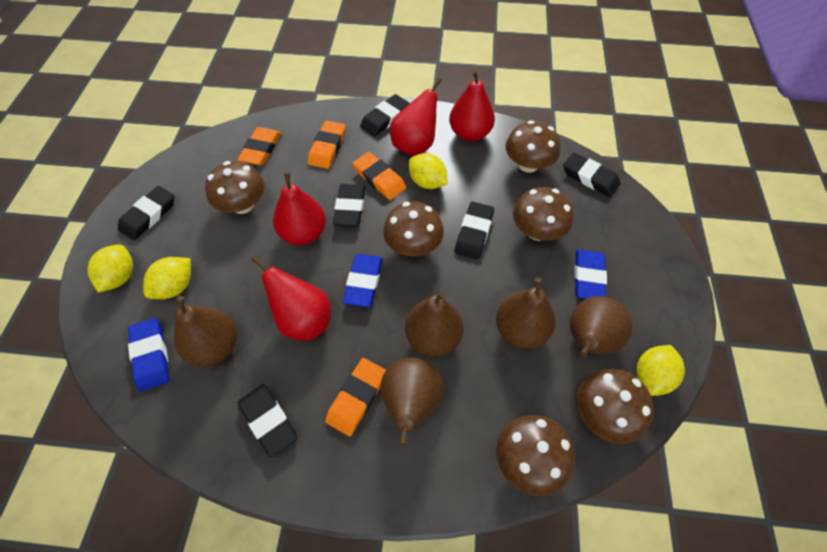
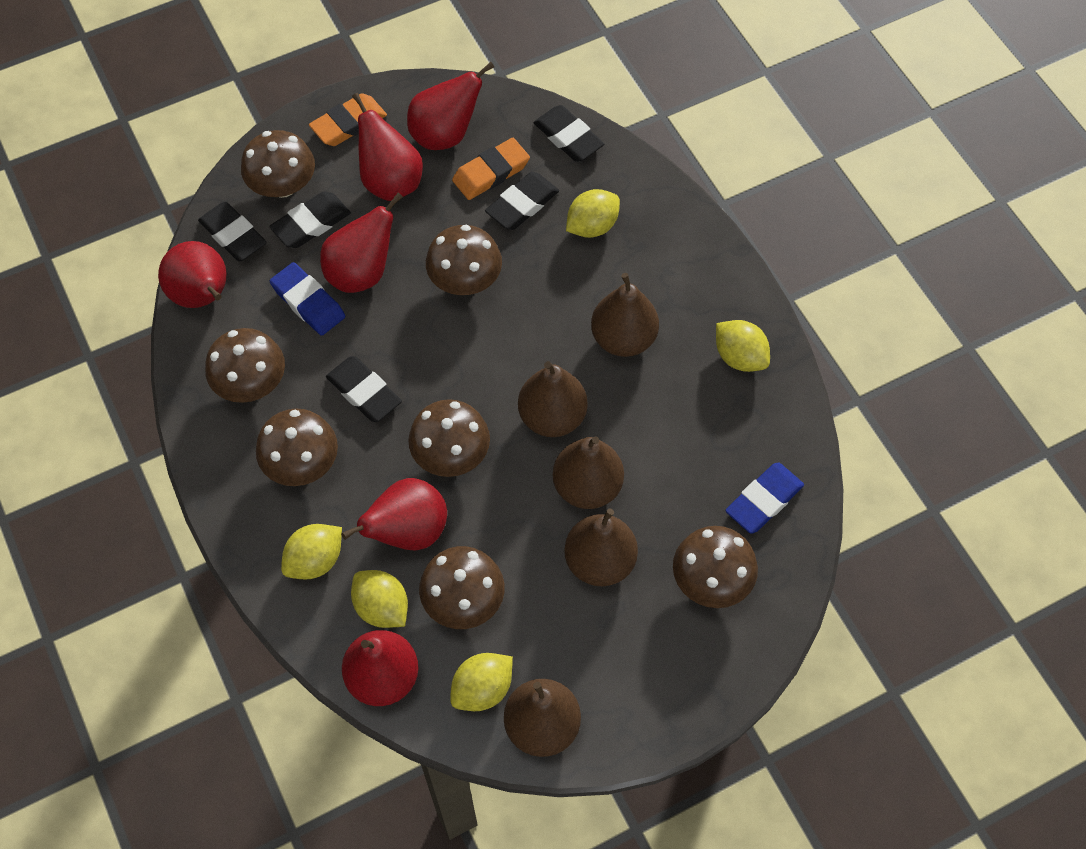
black eraser: 6 -> 5
blue eraser: 3 -> 2
brown mushroom: 6 -> 7
orange eraser: 4 -> 2
red pear: 4 -> 6
yellow lemon: 4 -> 5

